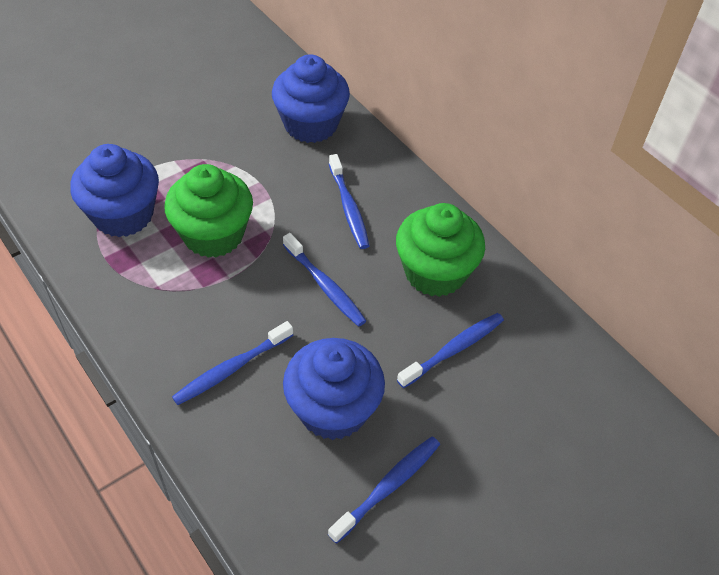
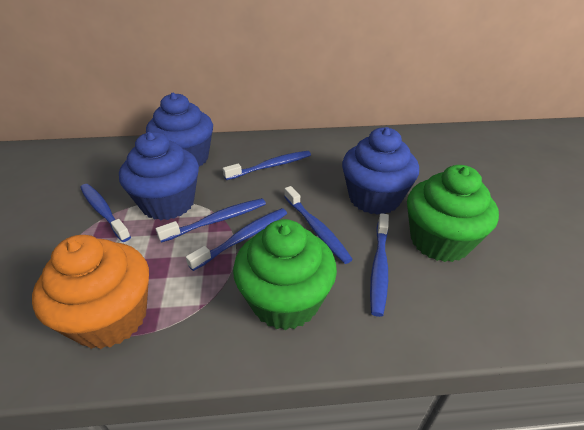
blue toothbrush: 5 -> 6
orange cupcake: 0 -> 1

